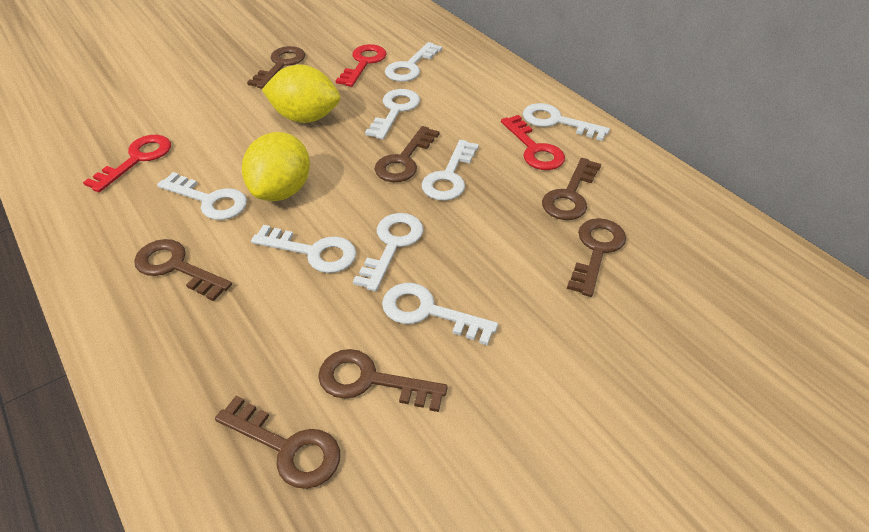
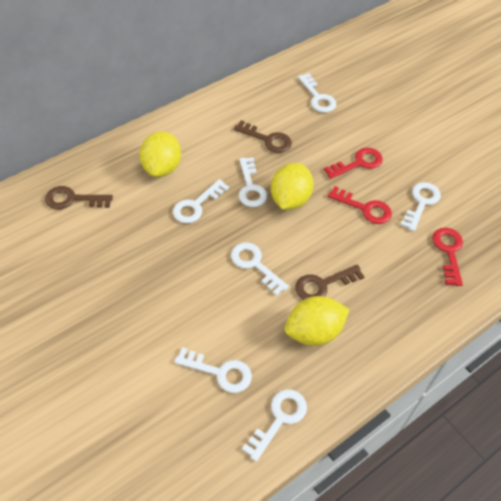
brown key: 7 -> 3
white key: 8 -> 7
yellow lemon: 2 -> 3

